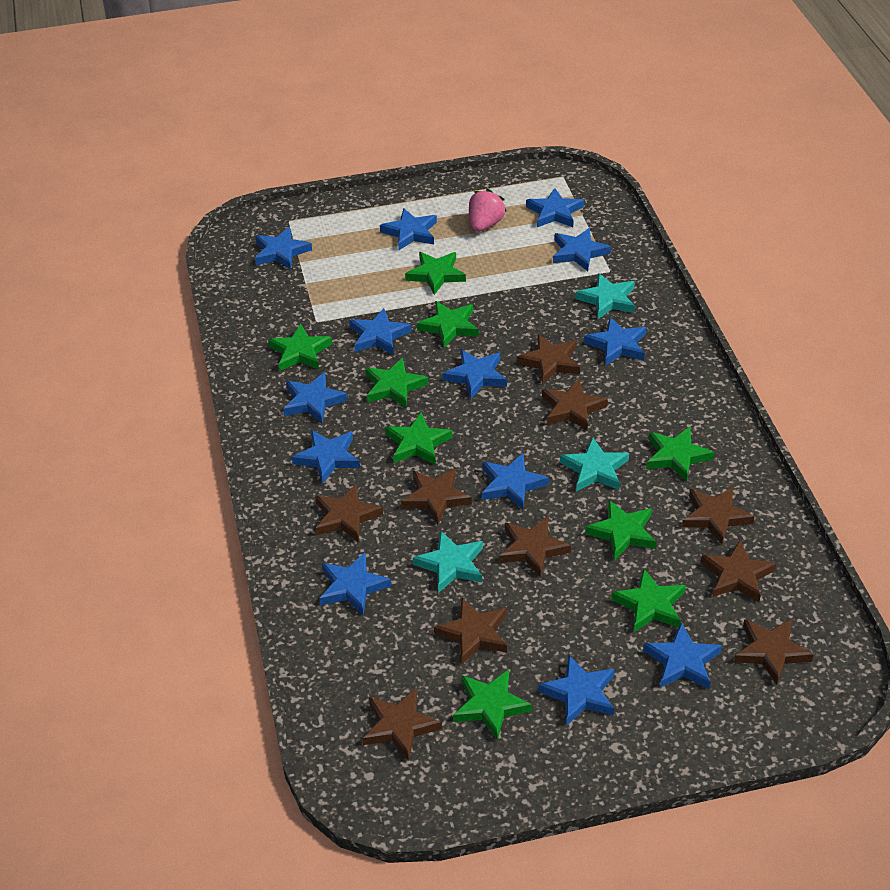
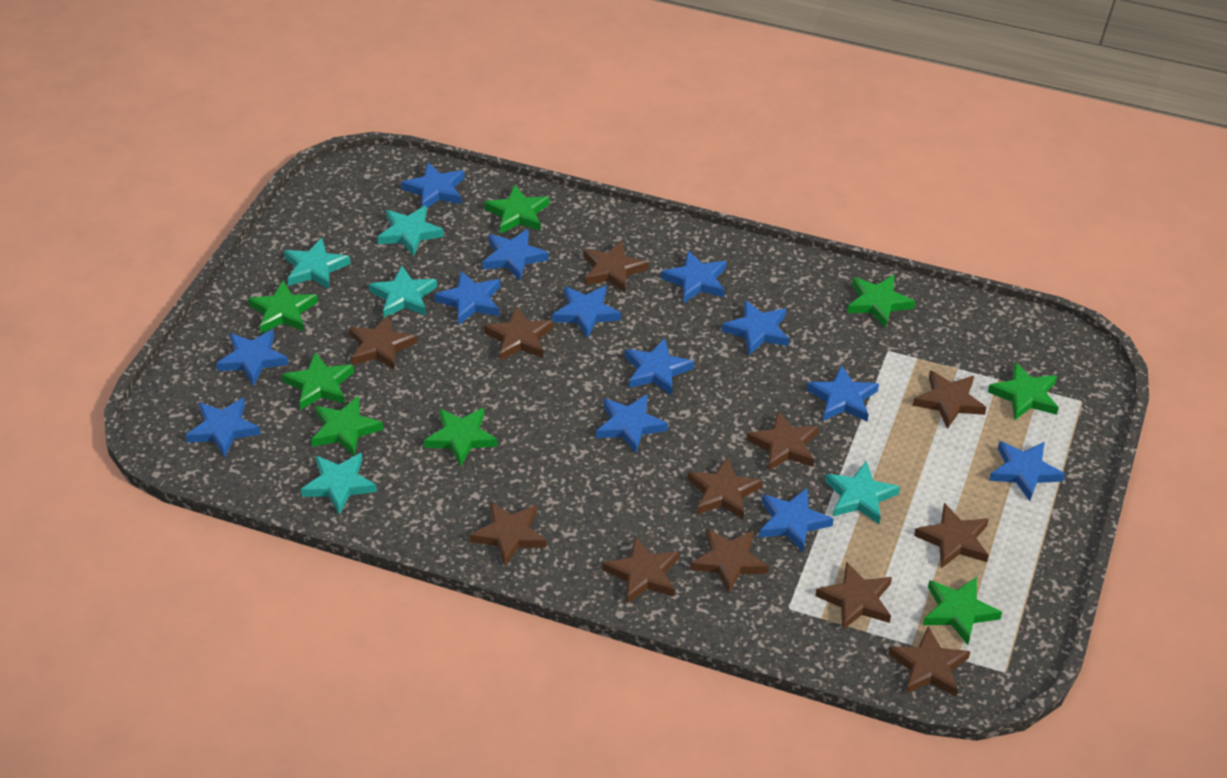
brown star: 10 -> 12
green star: 9 -> 8
pink strawberry: 1 -> 0
turquoise star: 3 -> 5

